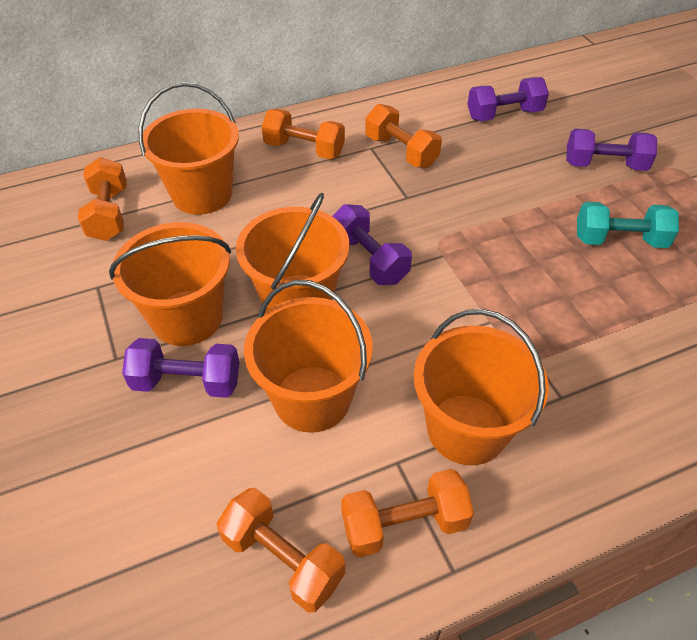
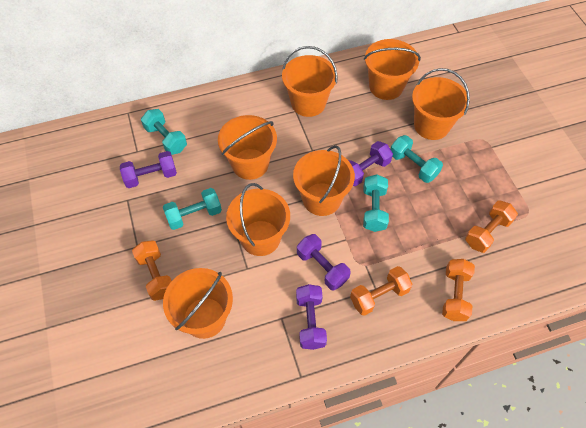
orange bucket: 5 -> 7
orange dumbbell: 5 -> 4
turquoise dumbbell: 1 -> 4

